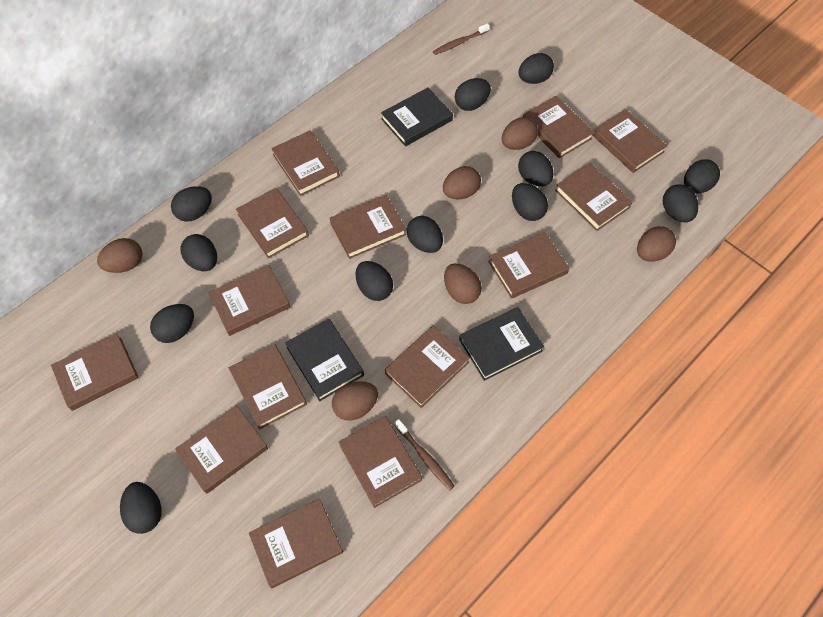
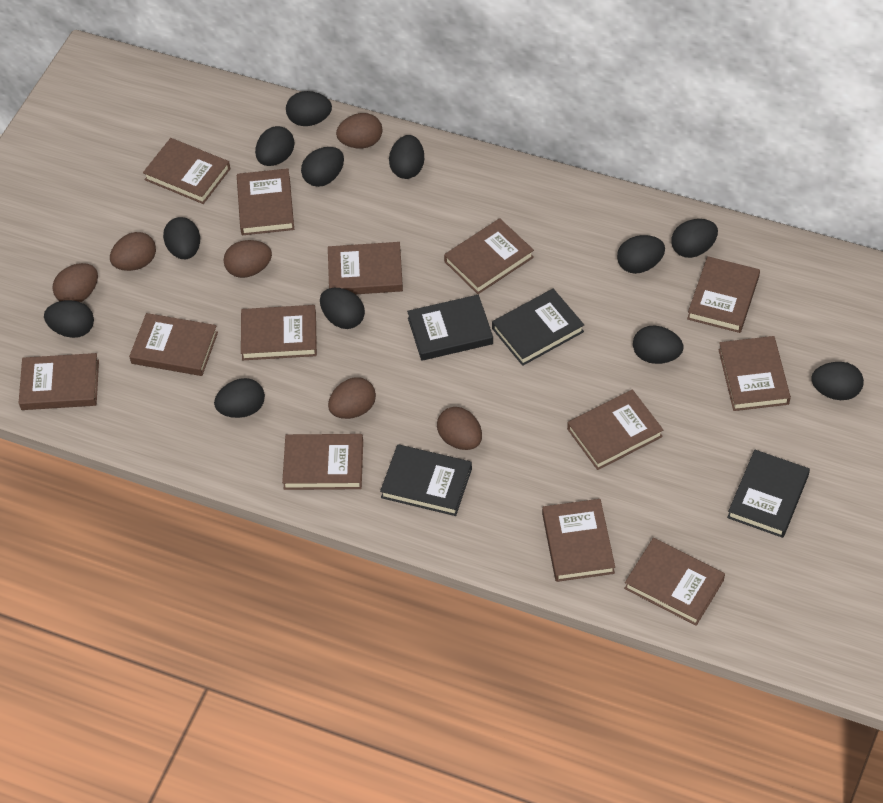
black book: 3 -> 4
brown book: 14 -> 13
brown toothbrush: 2 -> 0

